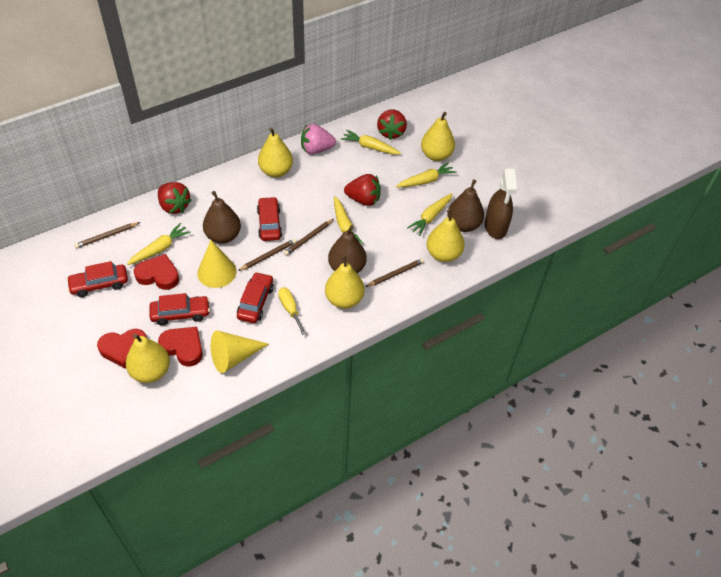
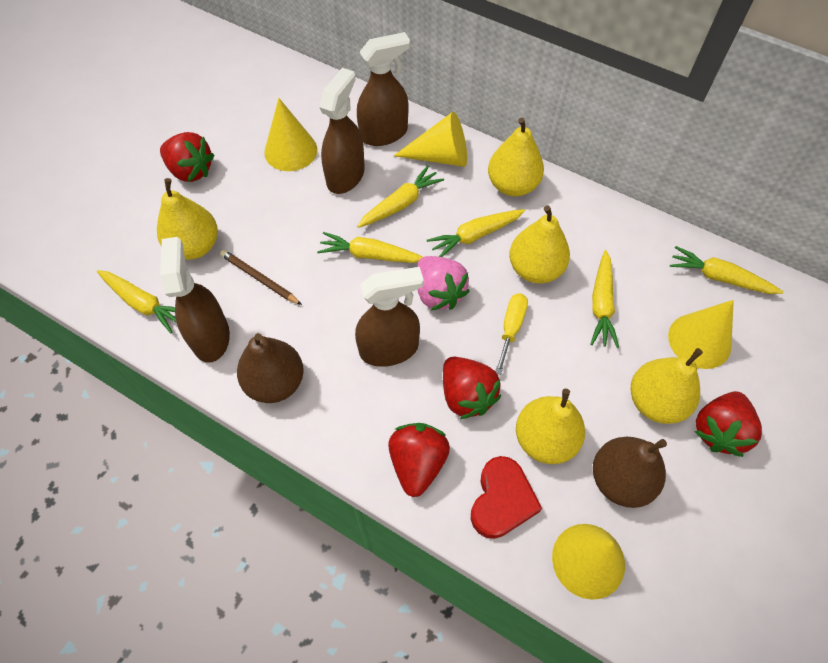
brown pear: 3 -> 2
brown pencil: 4 -> 1
brown spray bottle: 1 -> 4
red car: 4 -> 0
red heart: 3 -> 1
red strawberry: 3 -> 4
yellow carrot: 5 -> 6
yellow cone: 2 -> 4

